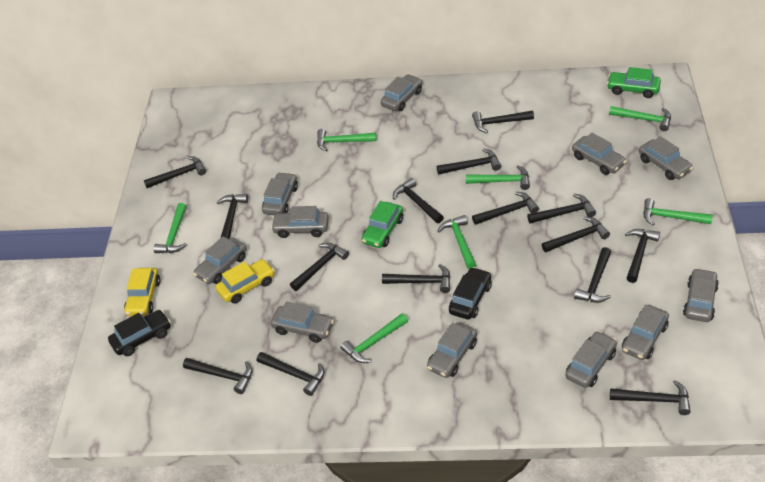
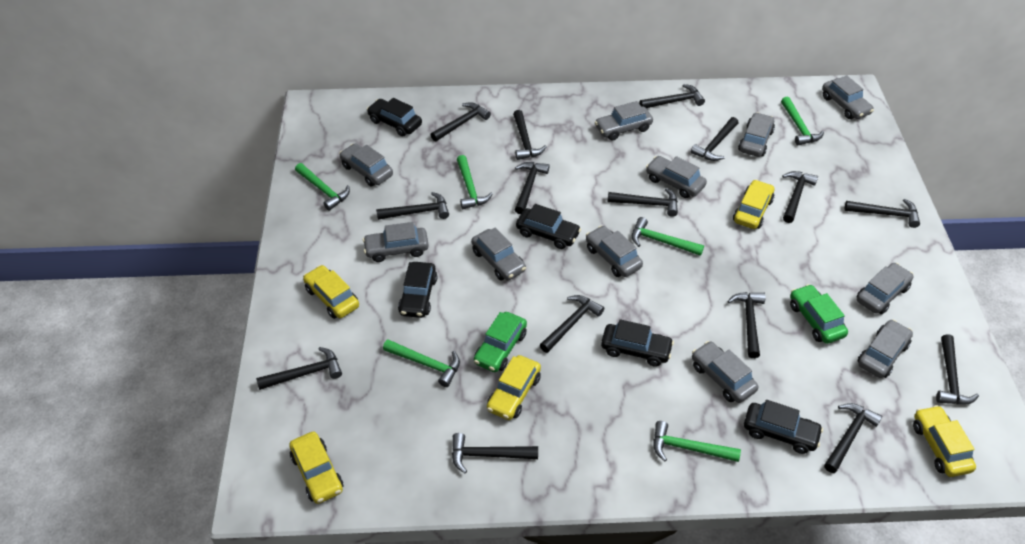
black car: 2 -> 5
green hammer: 7 -> 6
yellow car: 2 -> 5

